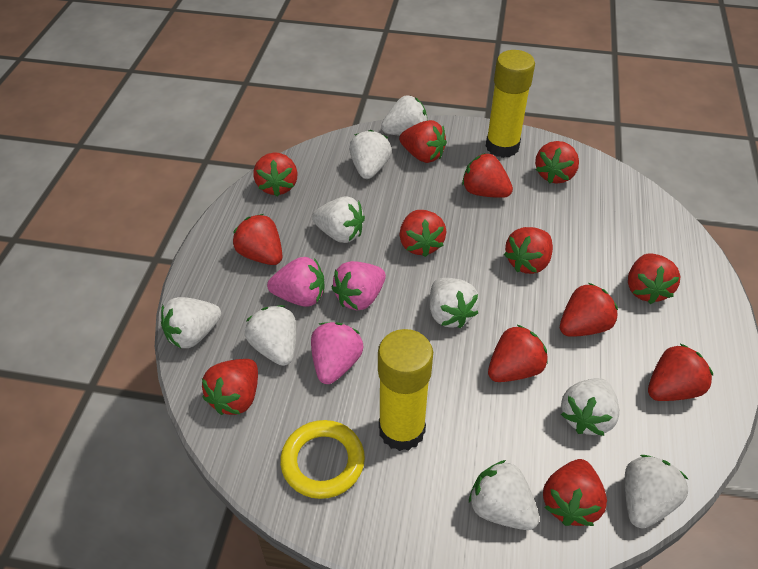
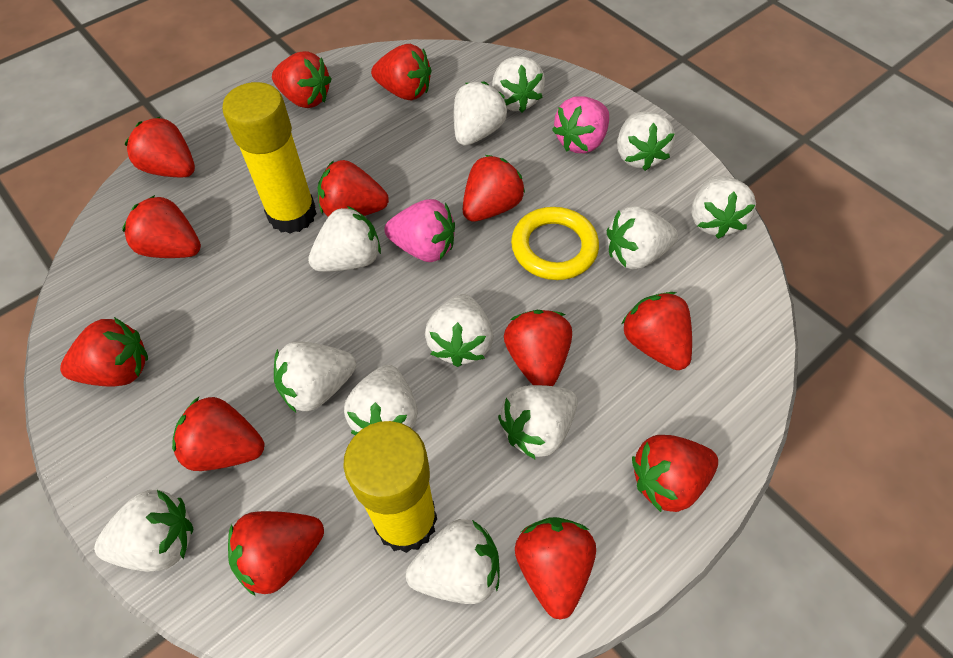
pink strawberry: 3 -> 2
white strawberry: 9 -> 12

